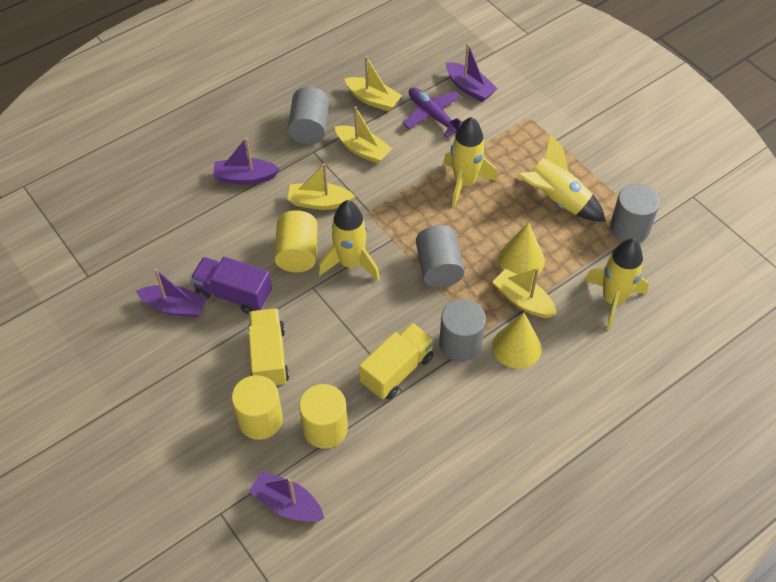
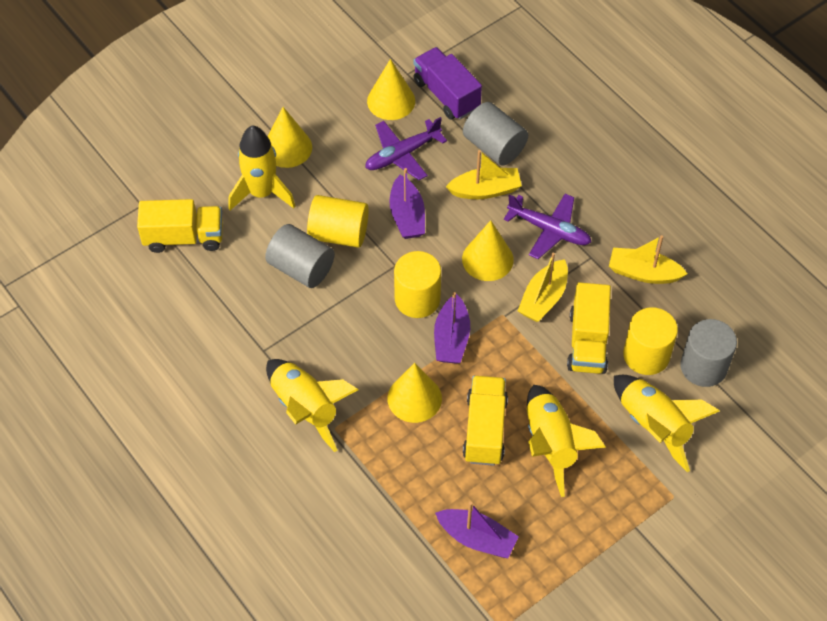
grey cylinder: 4 -> 3
purple boat: 4 -> 3
purple plane: 1 -> 2
yellow boat: 4 -> 3
yellow cone: 2 -> 4
yellow truck: 2 -> 3

